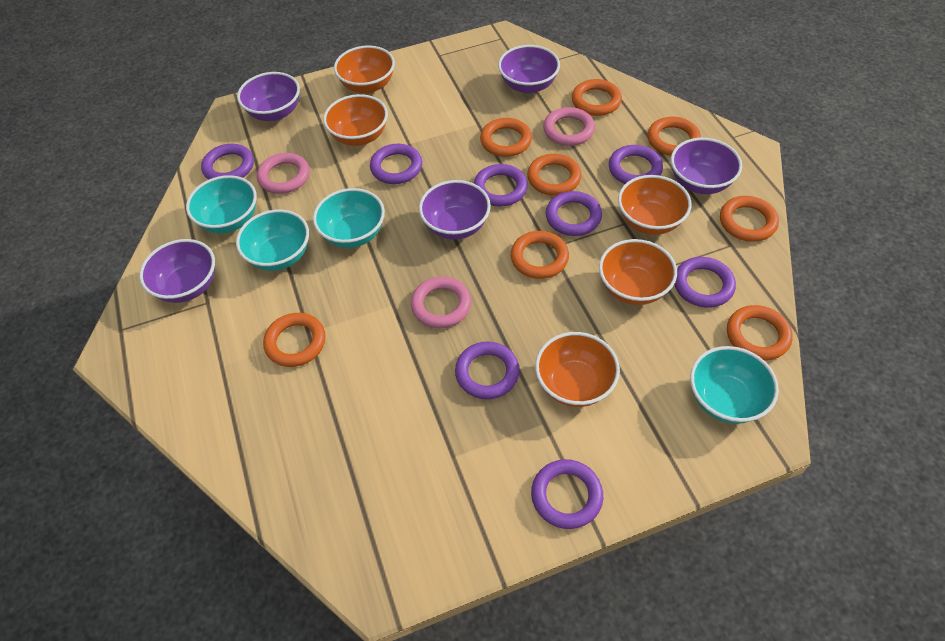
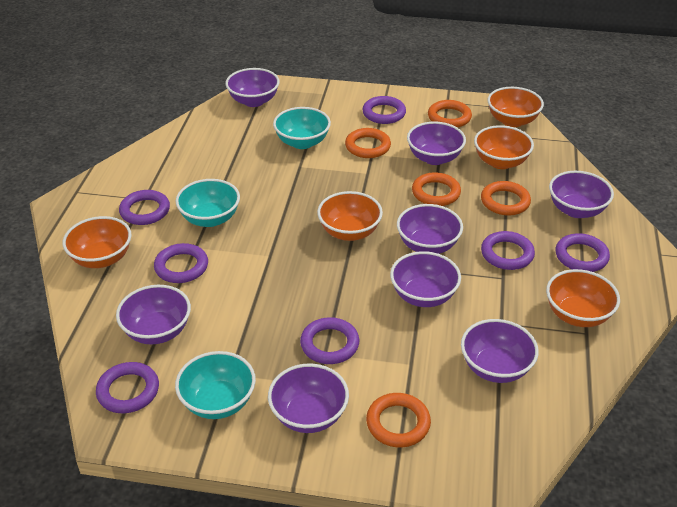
orange ring: 8 -> 5
pink ring: 3 -> 0
purple bowl: 5 -> 8
purple ring: 8 -> 7
turquoise bowl: 4 -> 3

